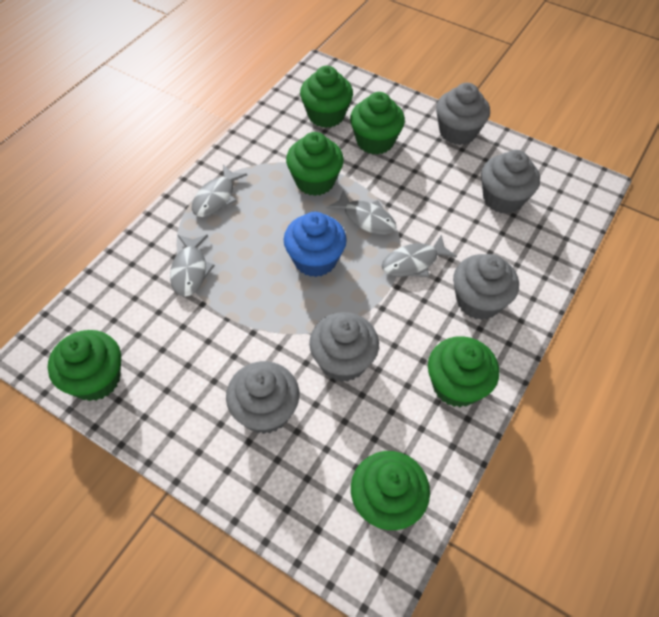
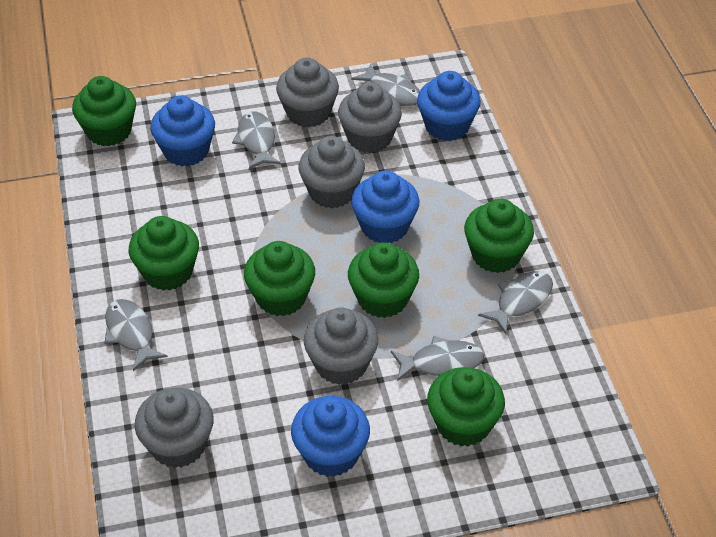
blue cupcake: 1 -> 4
grey fish: 4 -> 5

